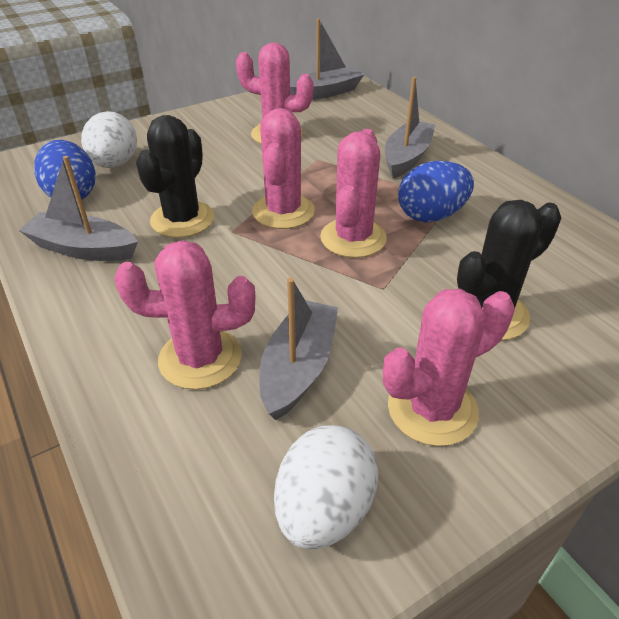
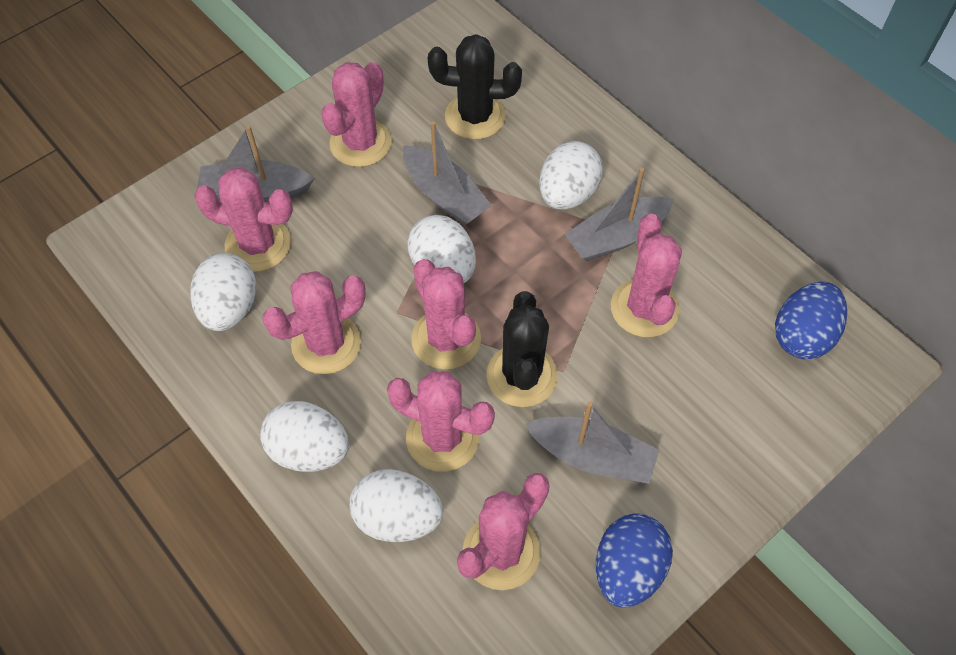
pink cactus: 5 -> 7
white egg: 2 -> 5

